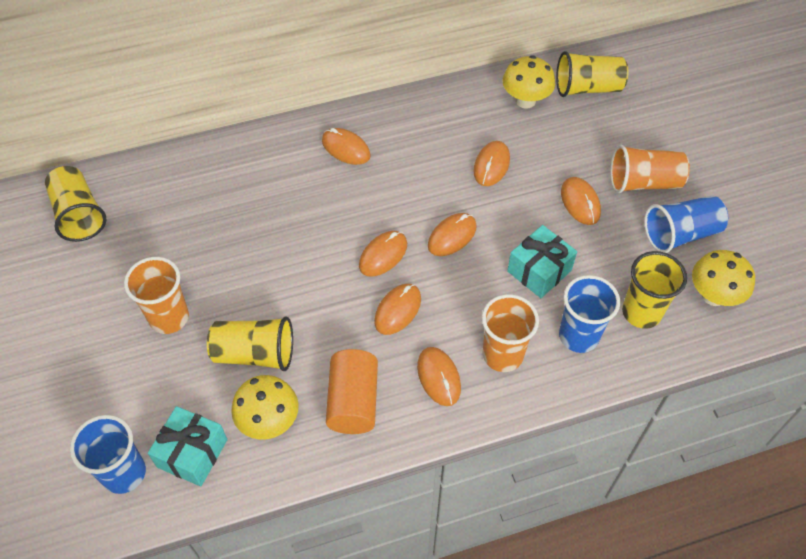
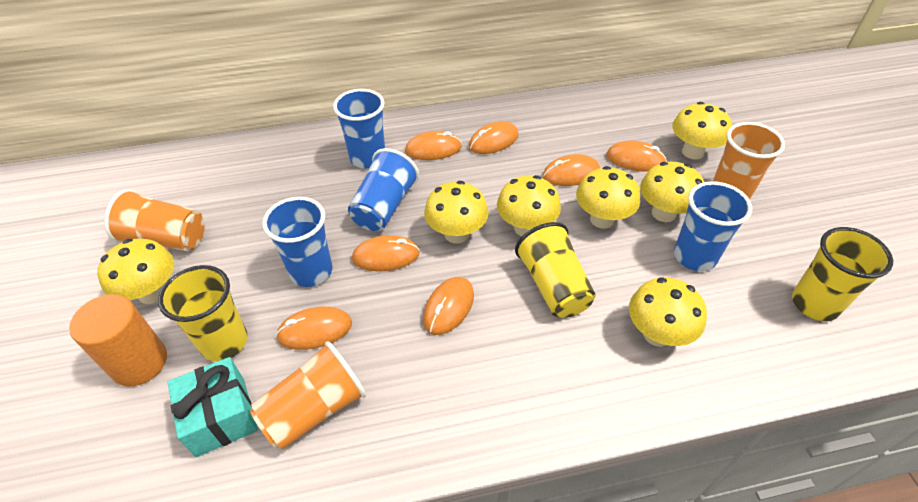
blue cup: 3 -> 4
turquoise gift: 2 -> 1
yellow cup: 4 -> 3
yellow mushroom: 3 -> 7

